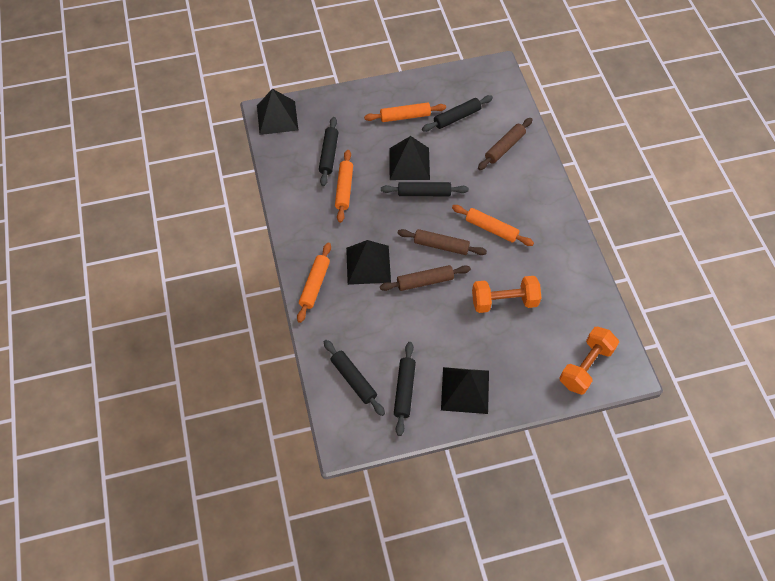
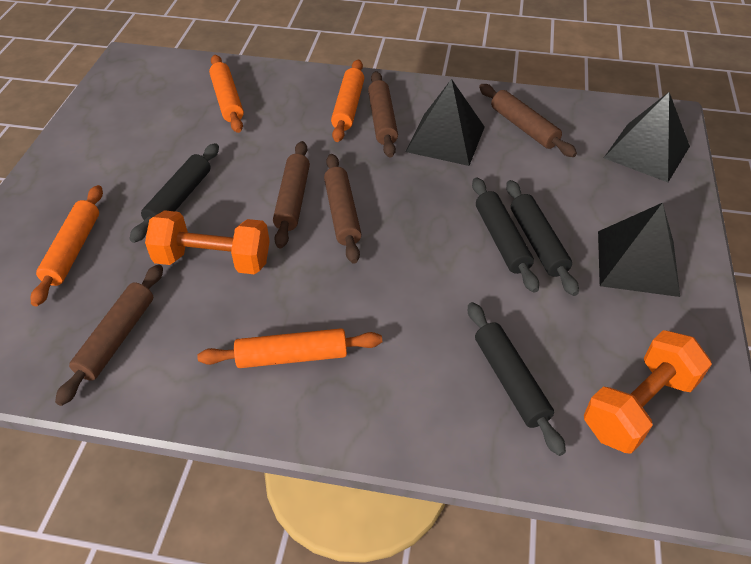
black pyramid: 4 -> 3
black rolling pin: 5 -> 4
brown rolling pin: 3 -> 5

